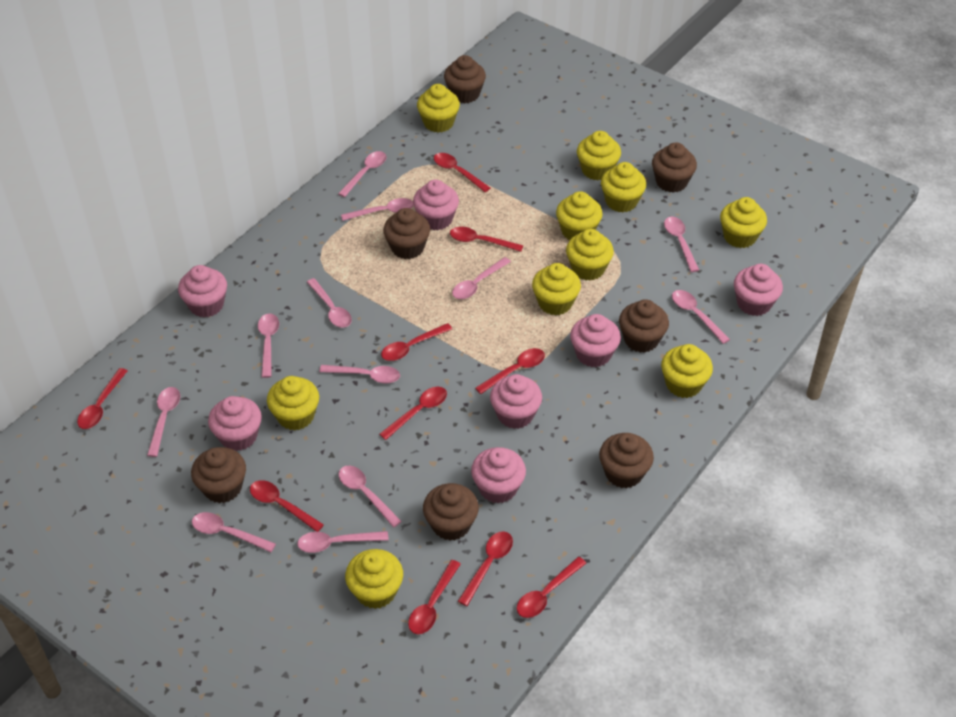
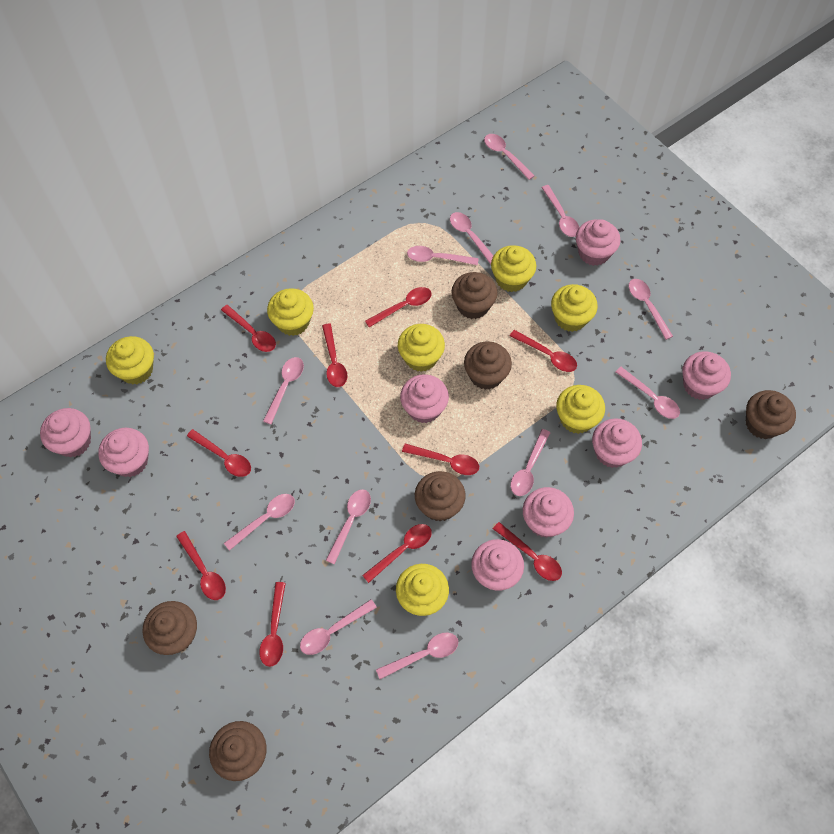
brown cupcake: 7 -> 6
pink cupcake: 7 -> 8
yellow cupcake: 10 -> 7

